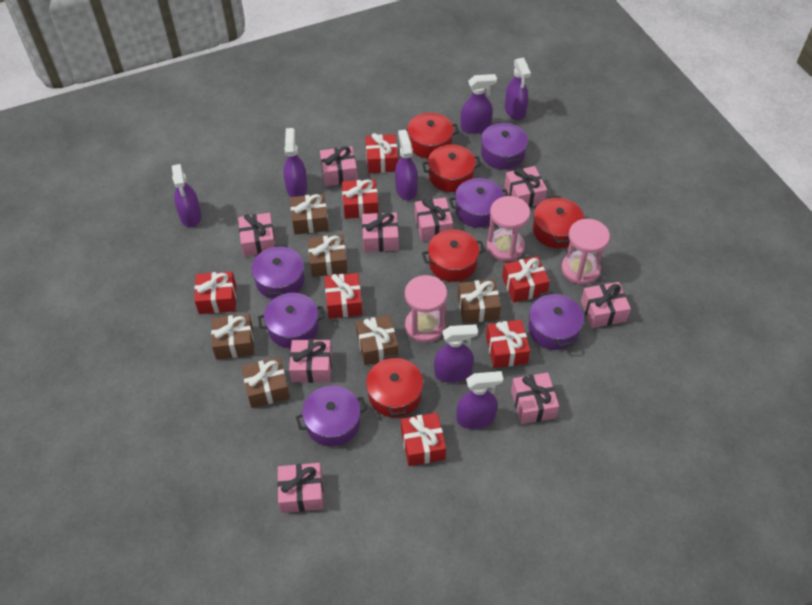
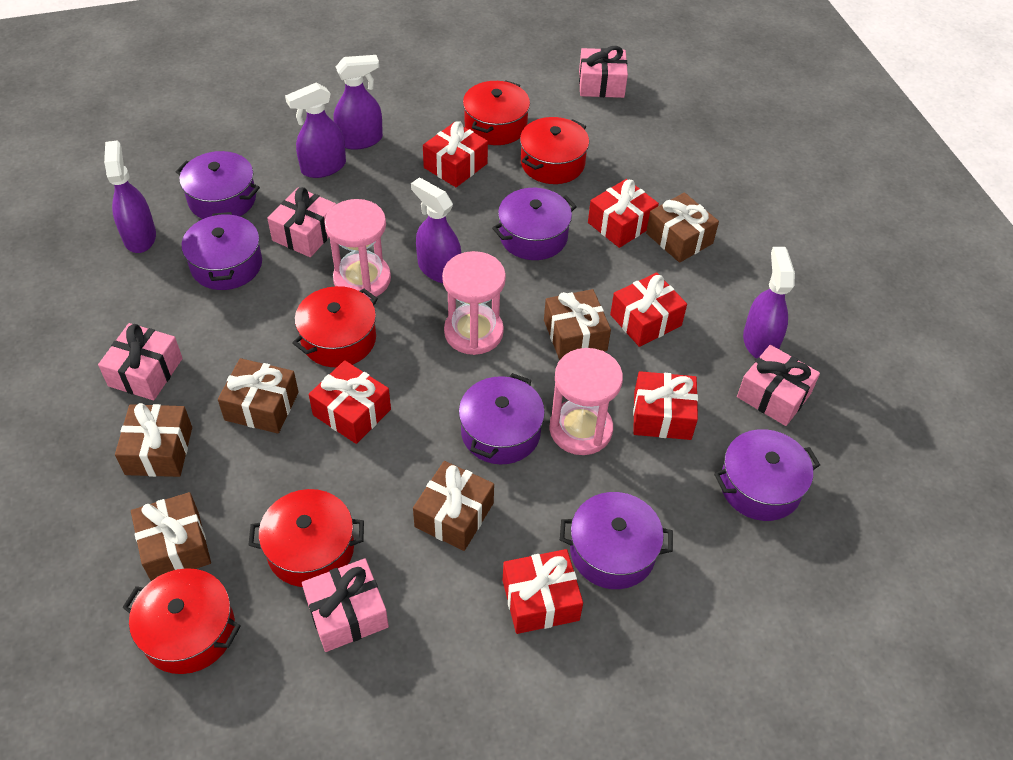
pink gift: 9 -> 5
purple spray bottle: 7 -> 5
red gift: 7 -> 6

